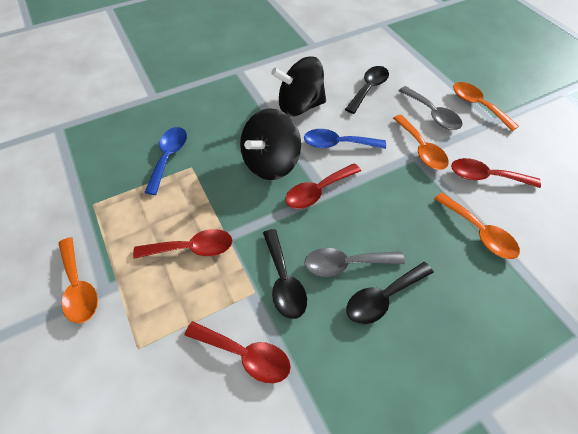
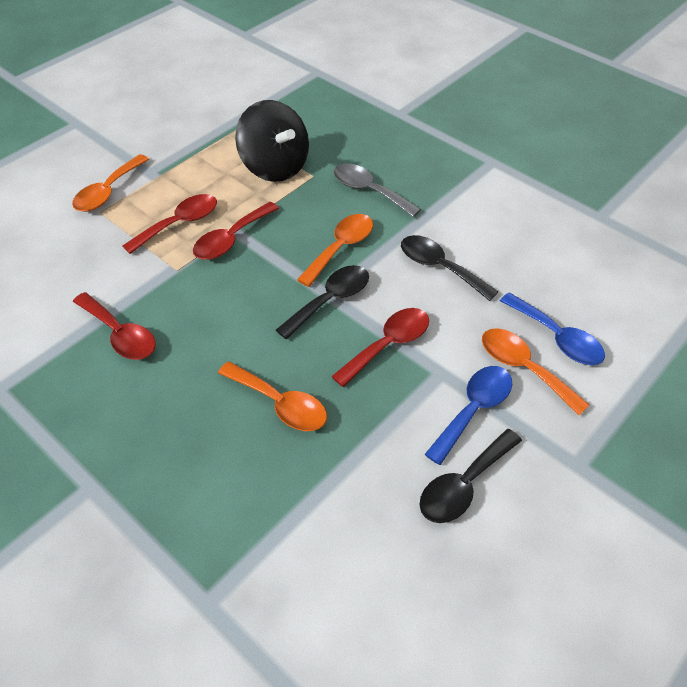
black spinning top: 2 -> 1
grey spoon: 2 -> 1

